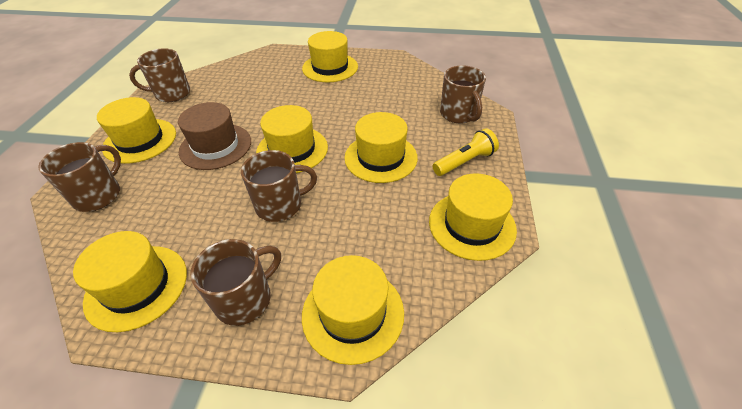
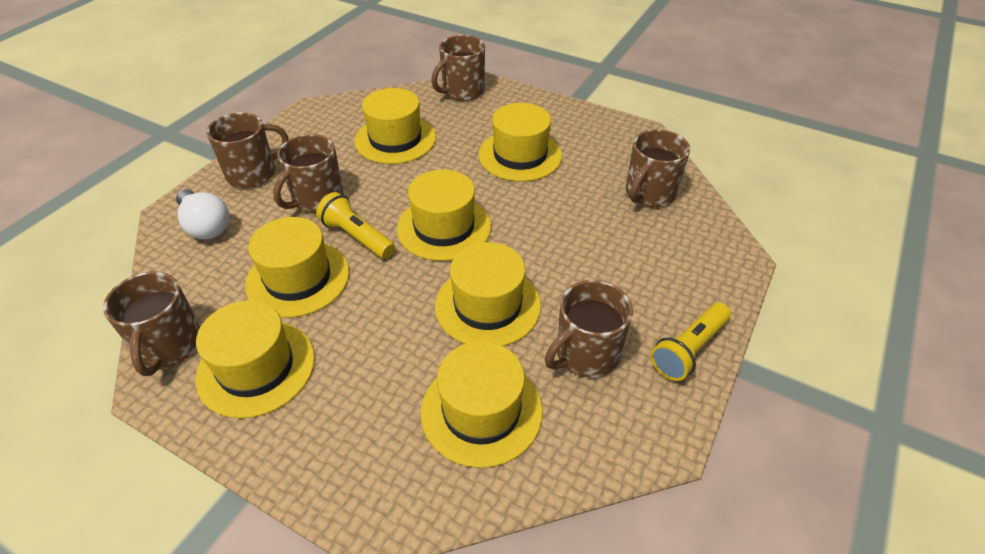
brown hat: 1 -> 0
brown mug: 5 -> 6
white light bulb: 0 -> 1
yellow flashlight: 1 -> 2

